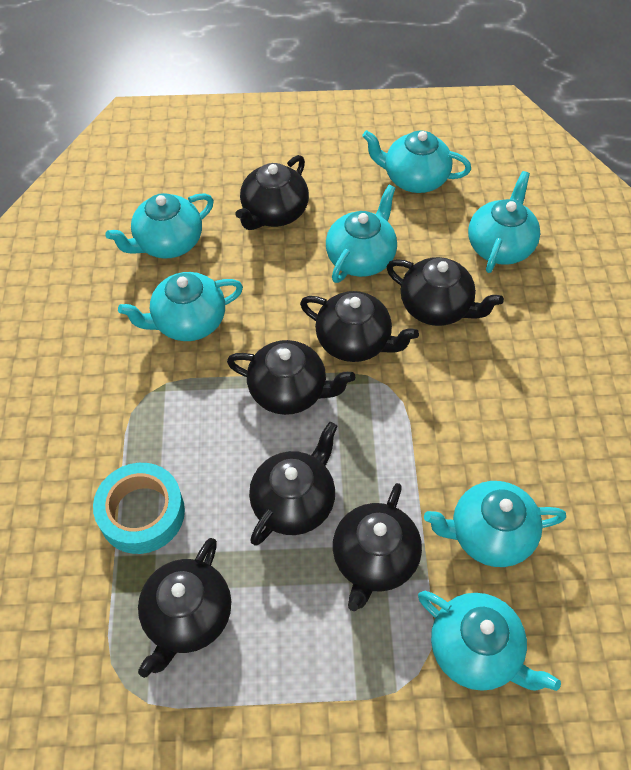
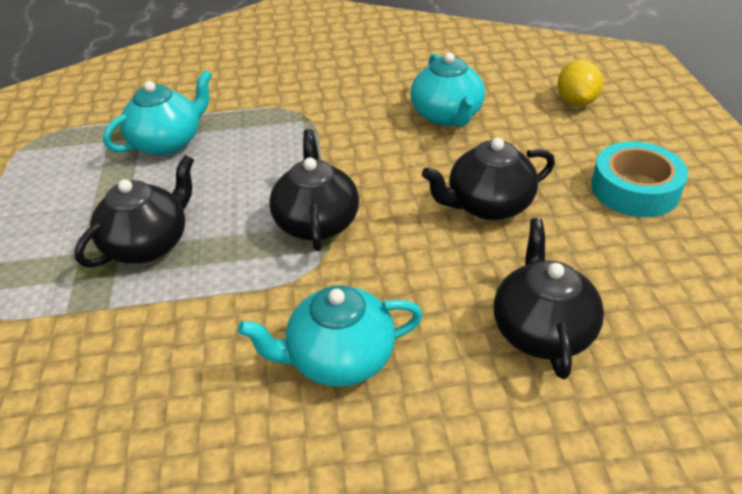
black teapot: 7 -> 4
turquoise teapot: 7 -> 3
yellow lemon: 0 -> 1

